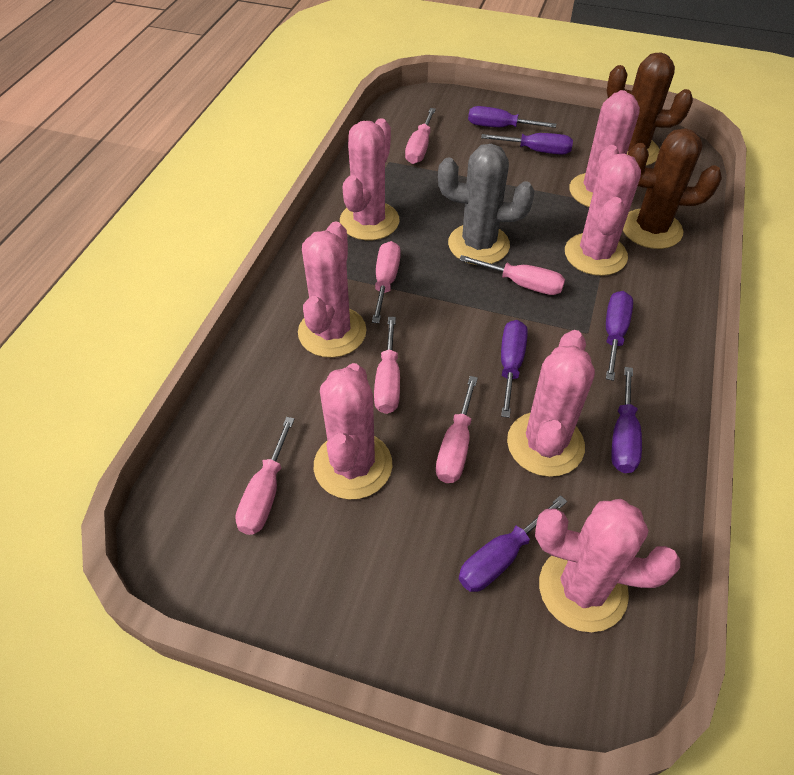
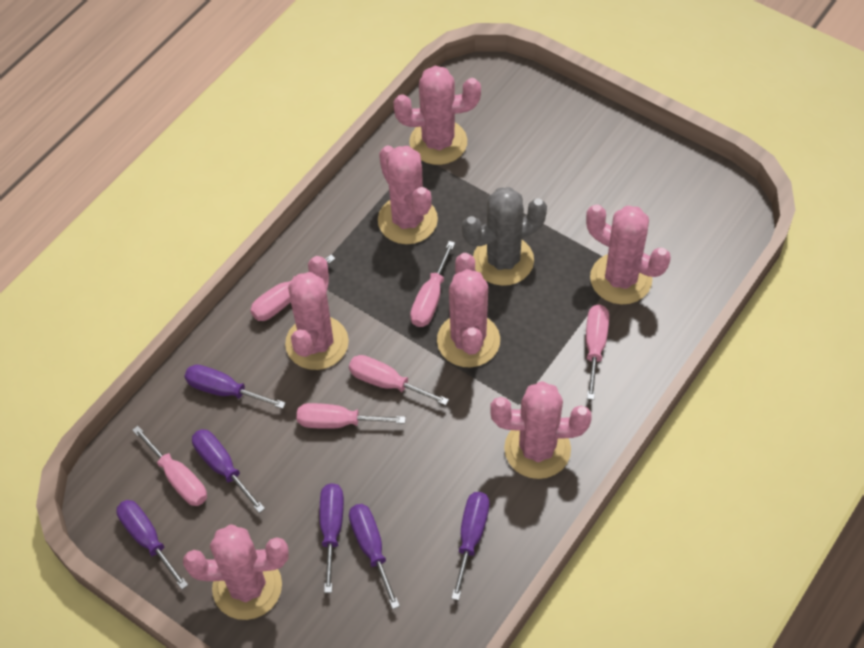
brown cactus: 2 -> 0

